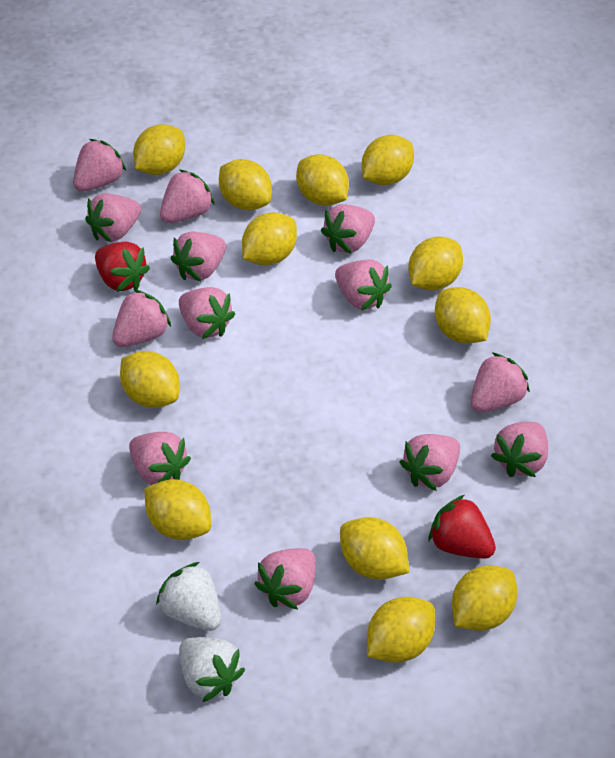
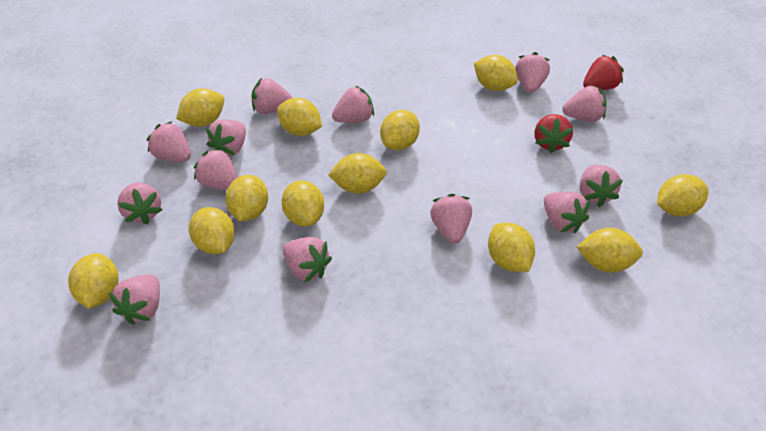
white strawberry: 2 -> 0

